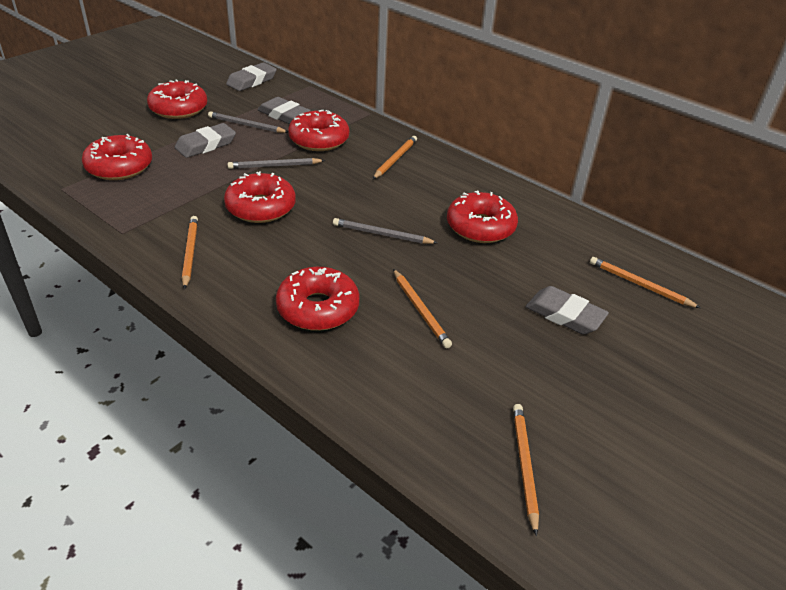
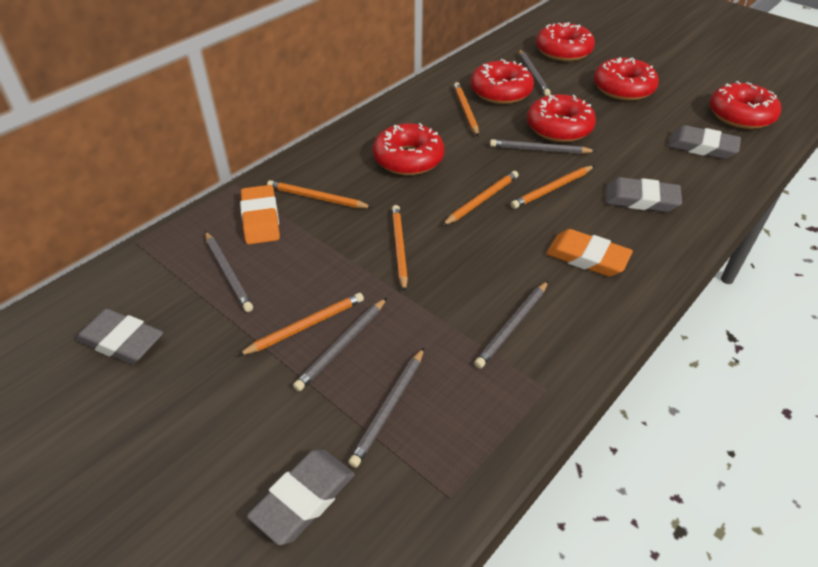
grey pencil: 3 -> 6
orange eraser: 0 -> 2
orange pencil: 5 -> 6

